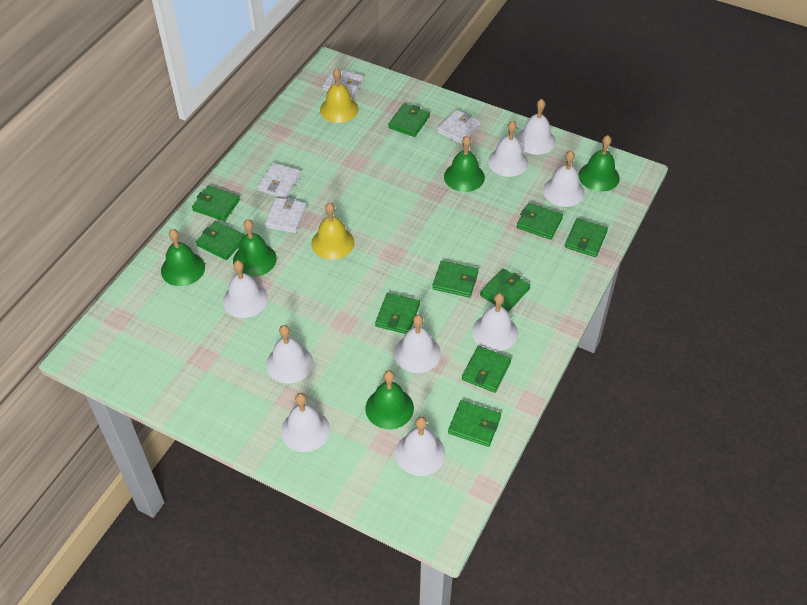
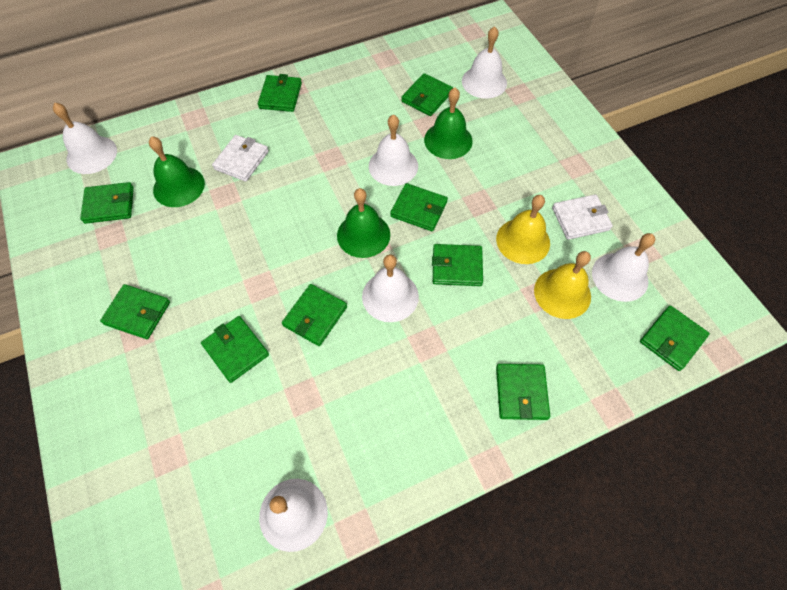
green bell: 5 -> 3
white bell: 9 -> 6
white wallet: 4 -> 2

